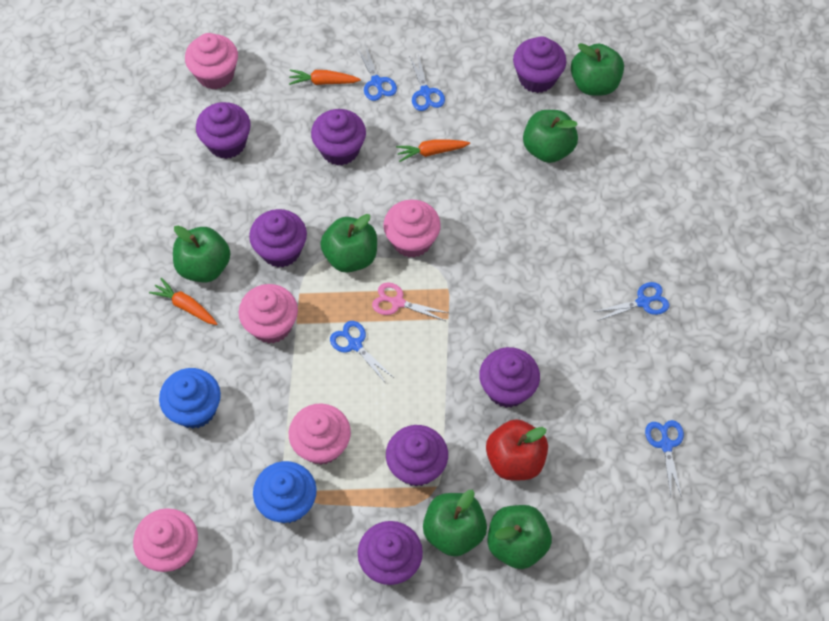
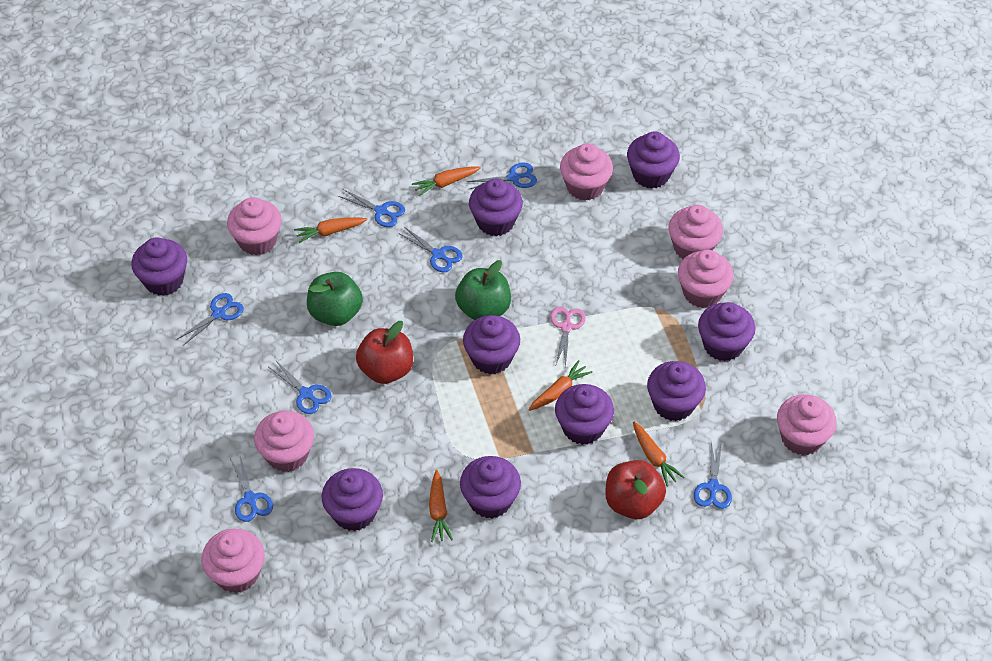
blue cupcake: 2 -> 0
blue scissors: 5 -> 7
green apple: 6 -> 2
orange carrot: 3 -> 5
pink cupcake: 5 -> 7
purple cupcake: 7 -> 9
red apple: 1 -> 2

